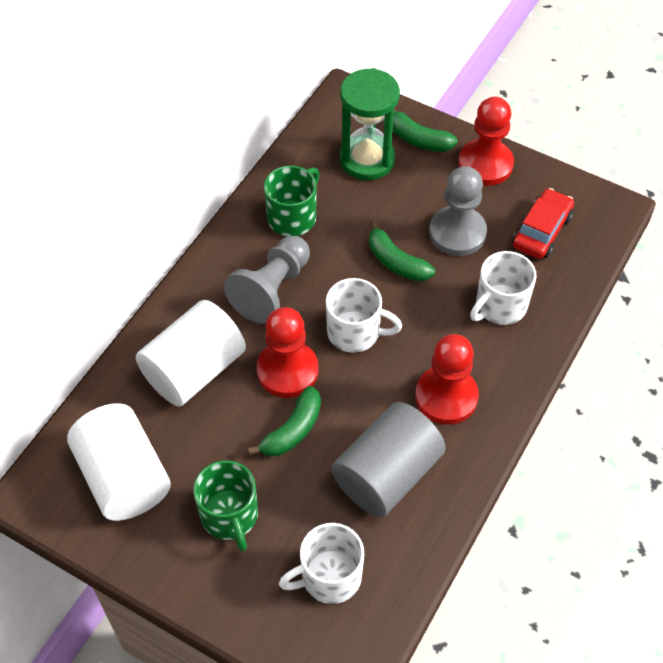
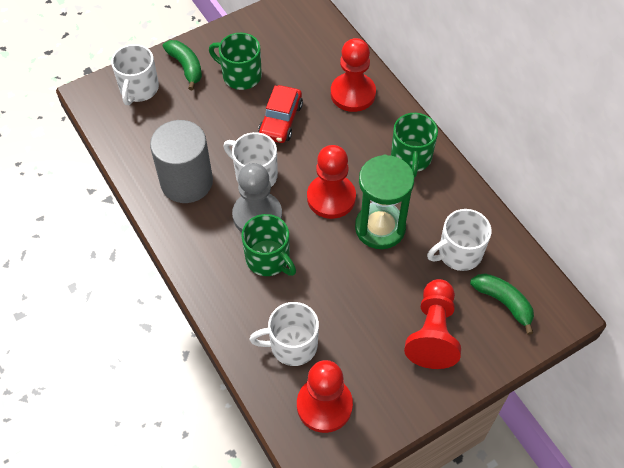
green banana: 3 -> 2
green mug: 2 -> 3
grey pawn: 2 -> 1
red pawn: 3 -> 4
white cylinder: 2 -> 0
white mug: 3 -> 4

